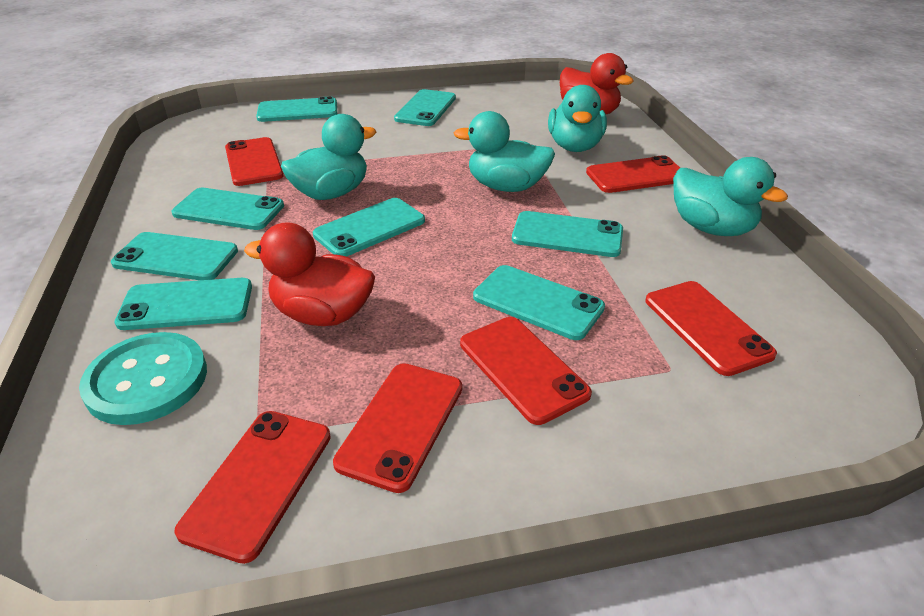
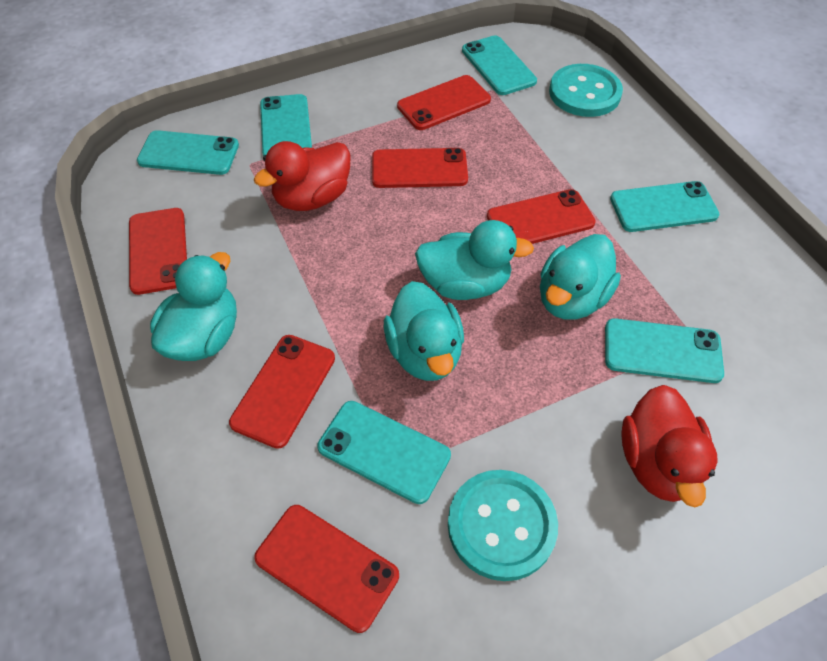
turquoise button: 1 -> 2
turquoise phone: 8 -> 6

